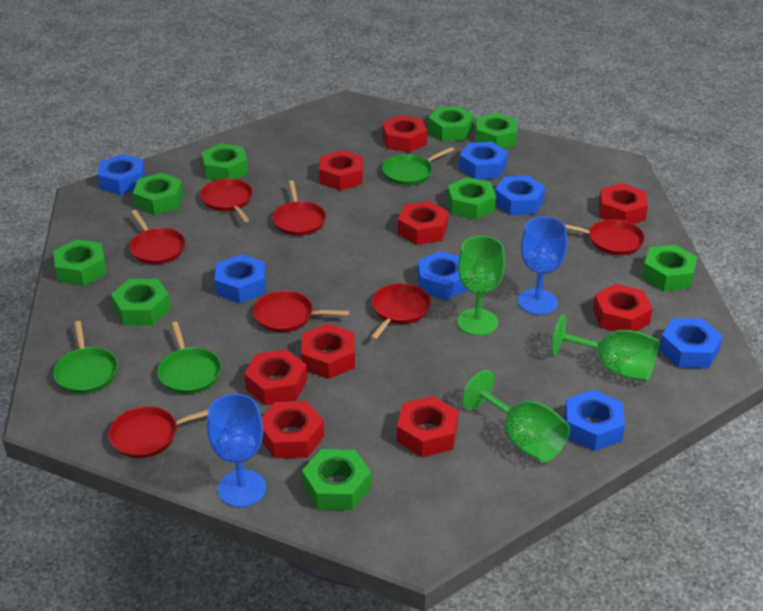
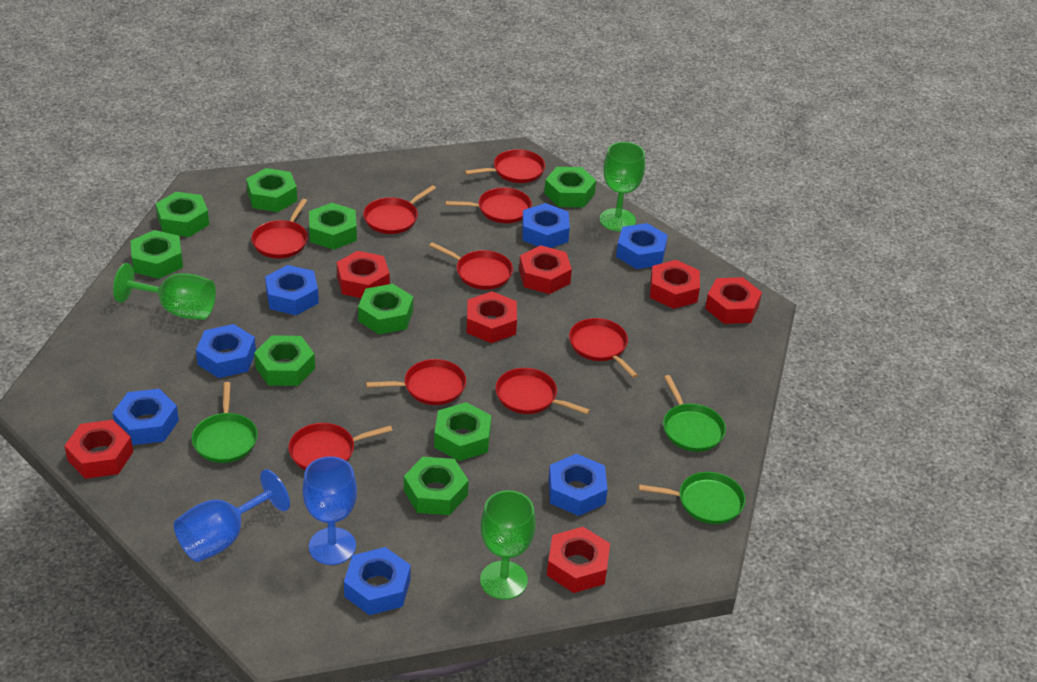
red nut: 9 -> 7
red pan: 7 -> 9

